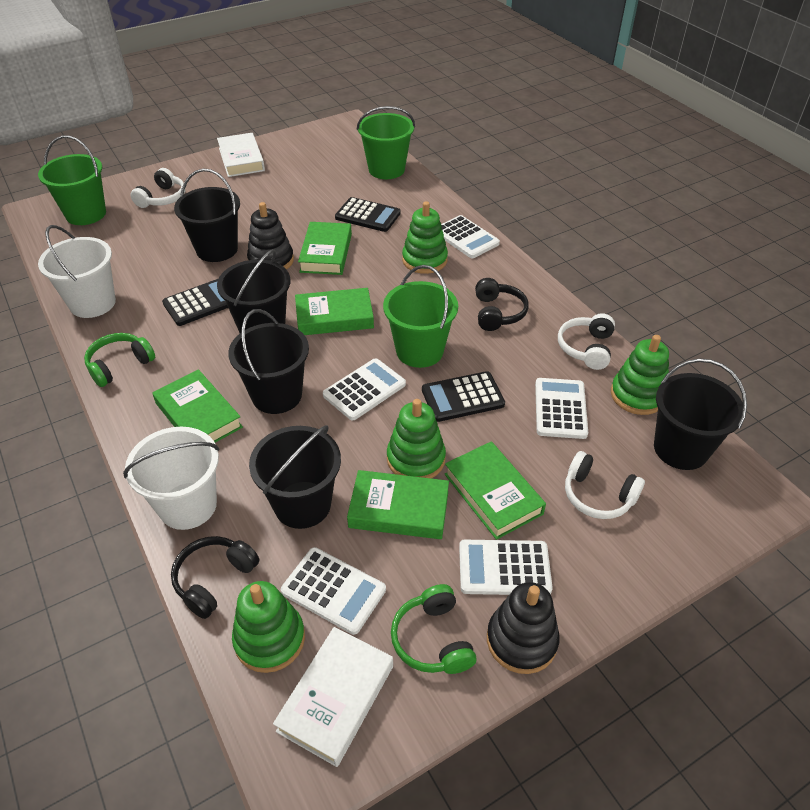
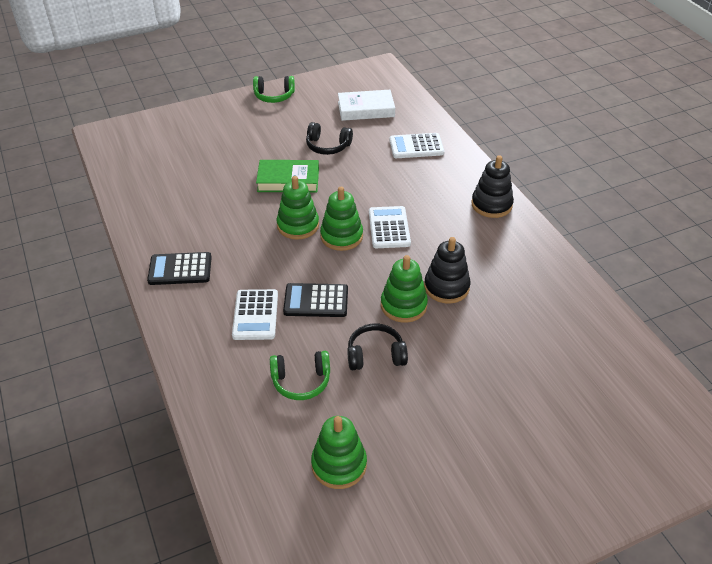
black bucket: 5 -> 0
black calculator: 3 -> 2
green book: 5 -> 1
green bucket: 3 -> 0
white book: 2 -> 1
white bucket: 2 -> 0
white calculator: 5 -> 3
white headphones: 3 -> 0

